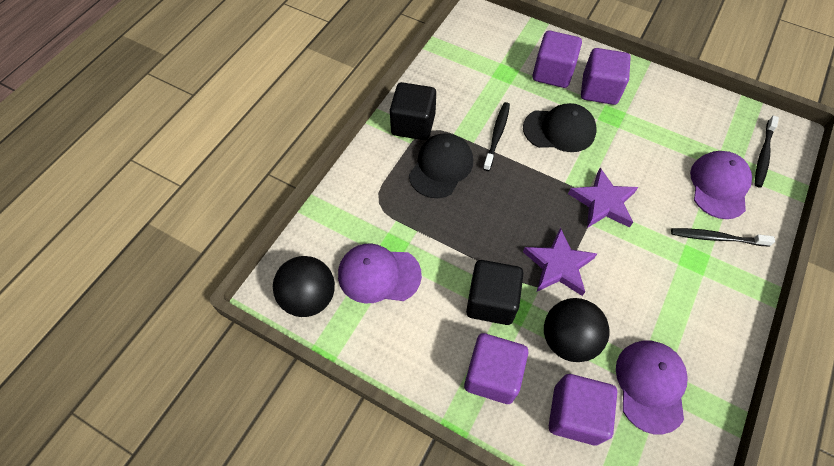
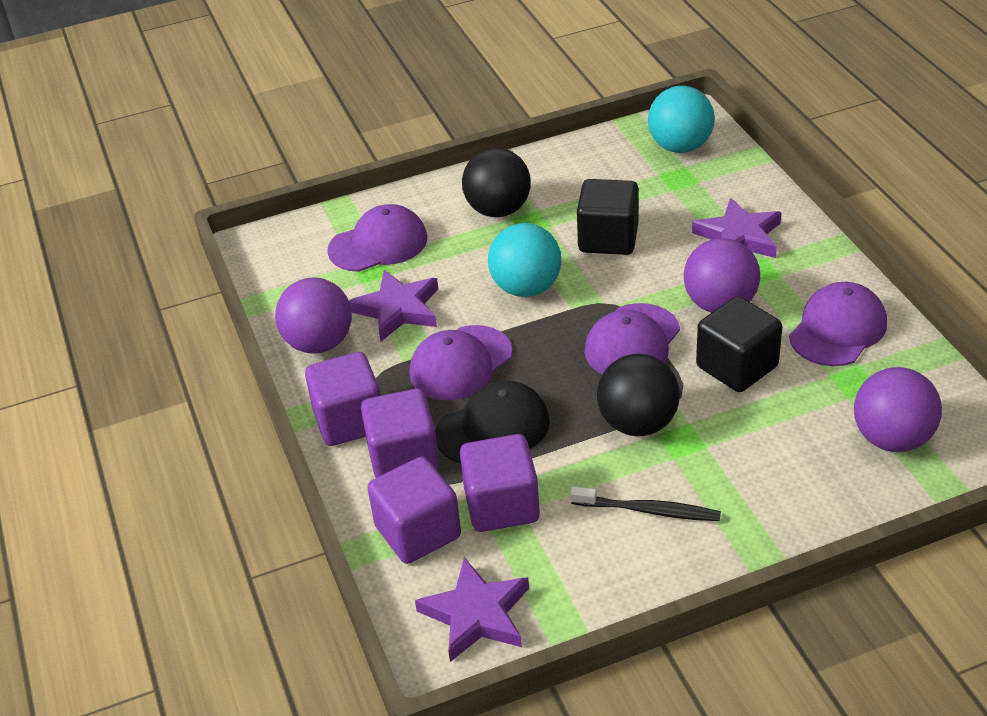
black cap: 2 -> 1
black toothbrush: 3 -> 1
purple ball: 0 -> 3
purple cap: 3 -> 4
purple star: 2 -> 3
turquoise ball: 0 -> 2

